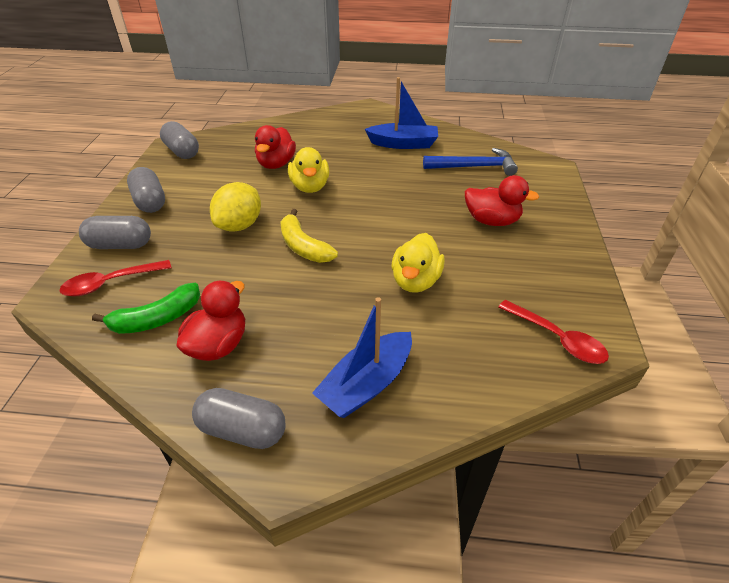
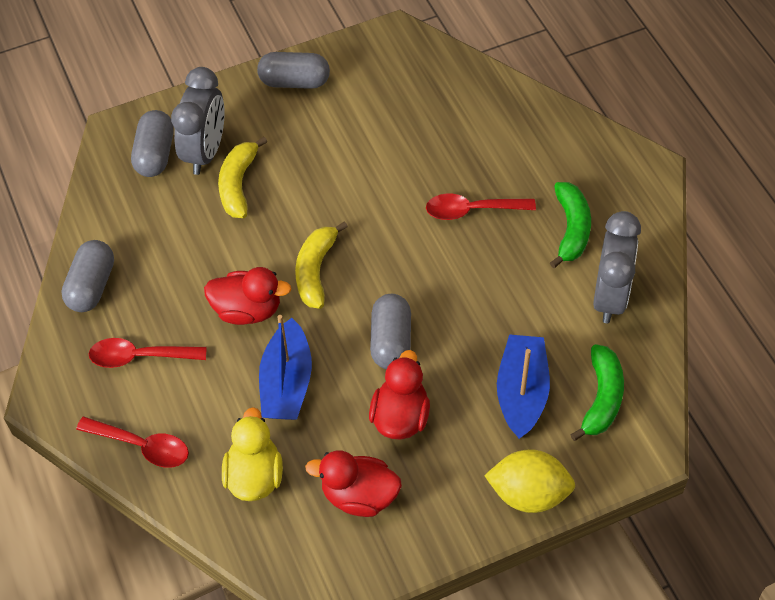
blue hammer: 1 -> 0
green banana: 1 -> 2
grey clock: 0 -> 2
red spoon: 2 -> 3
yellow banana: 1 -> 2
yellow duck: 2 -> 1

